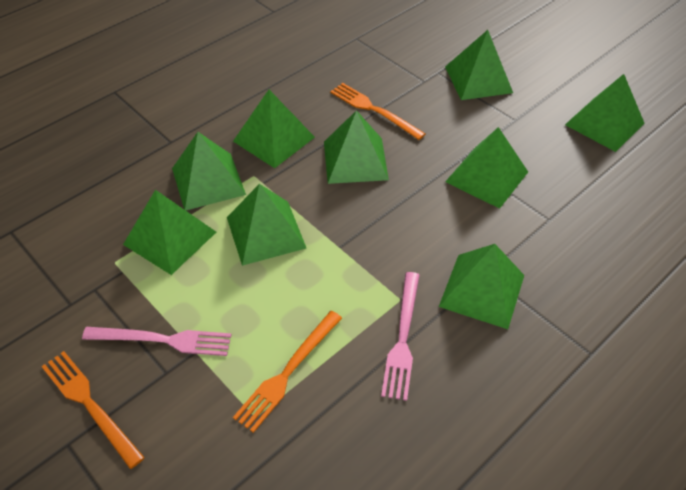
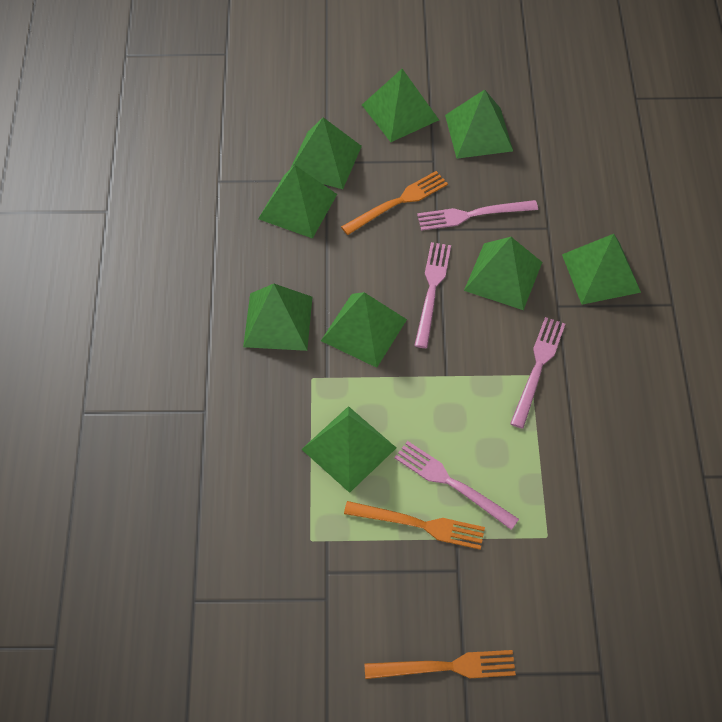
pink fork: 2 -> 4

